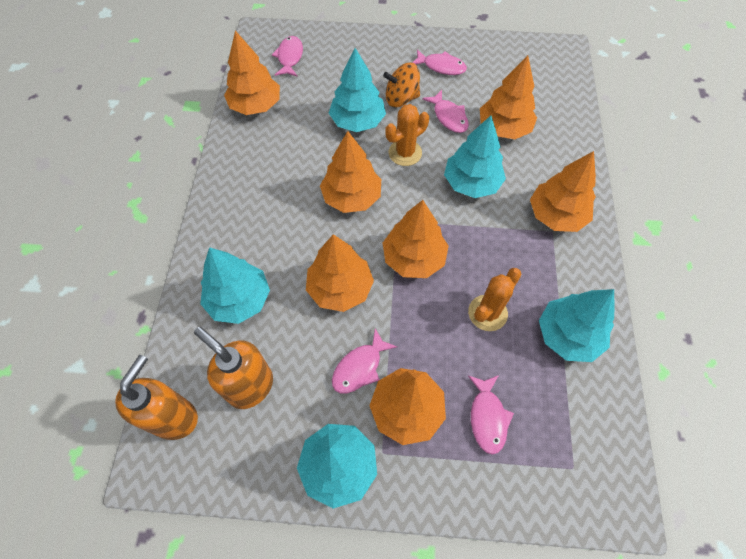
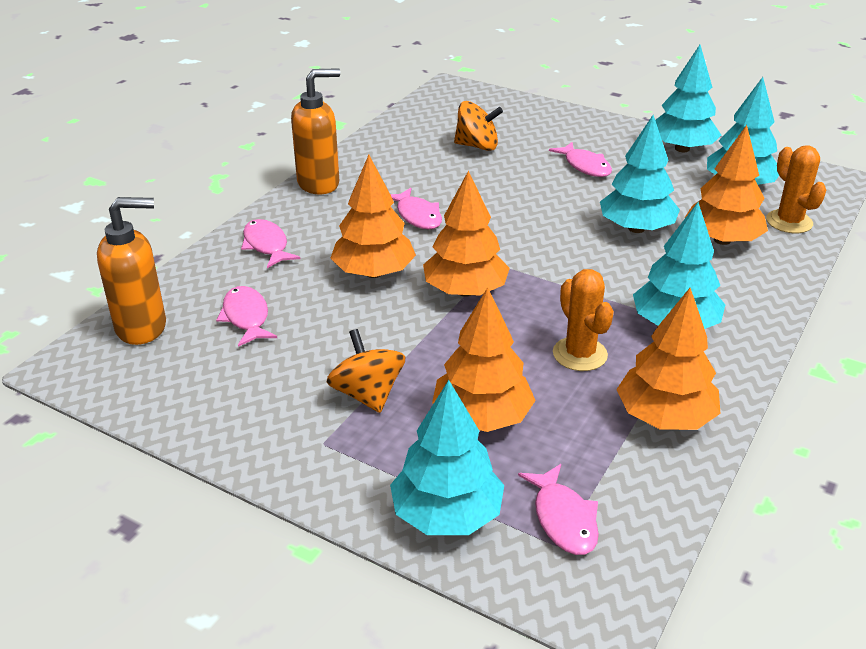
orange spinning top: 1 -> 2
orange tree: 7 -> 5

